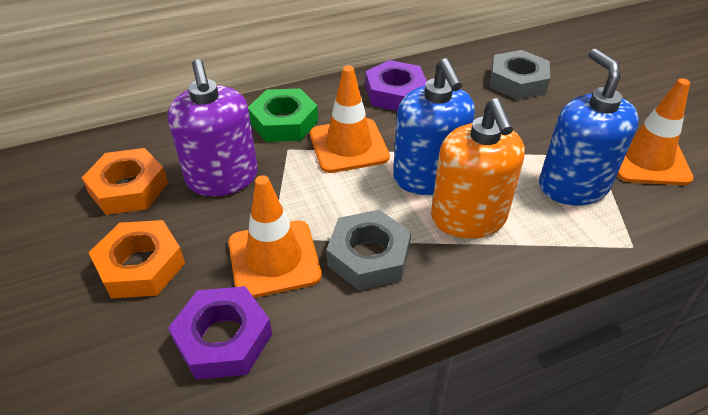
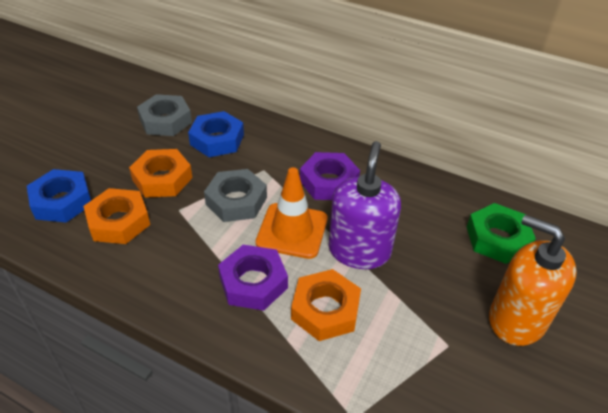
blue nut: 0 -> 2
blue soap dispenser: 2 -> 0
orange nut: 2 -> 3
orange traffic cone: 3 -> 1

